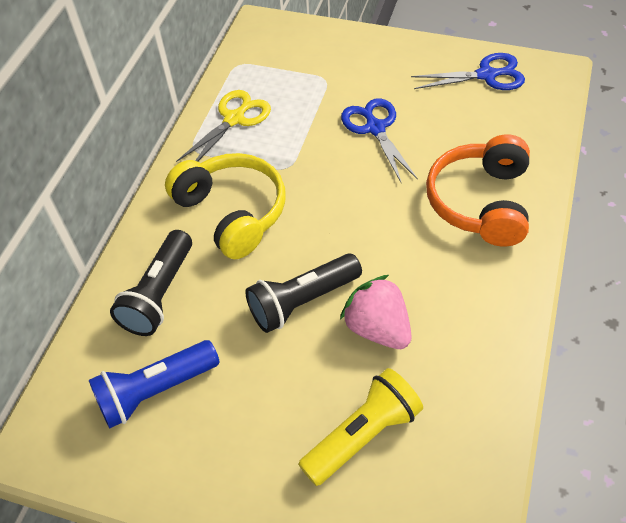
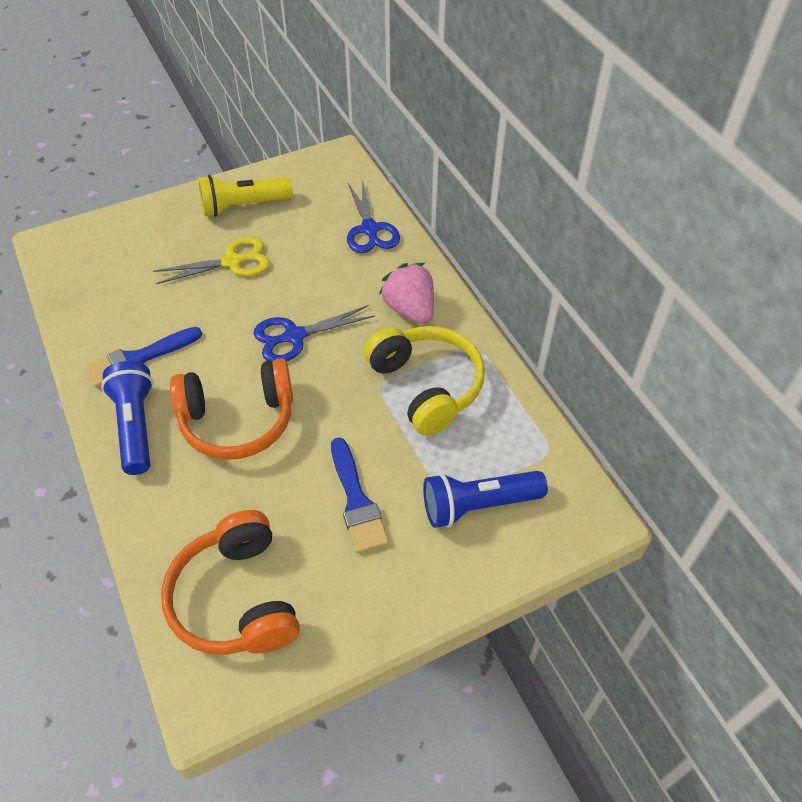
black flashlight: 2 -> 0
blue brush: 0 -> 2
blue flashlight: 1 -> 2
orange headphones: 1 -> 2

